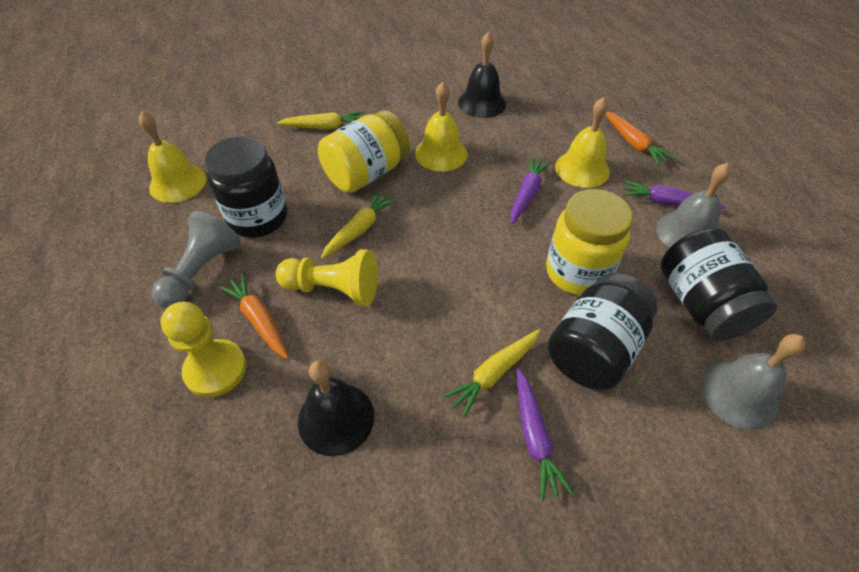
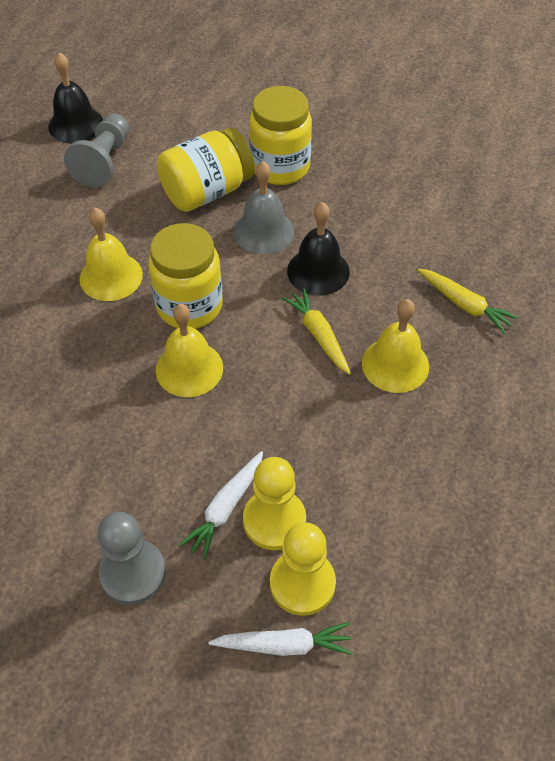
black jar: 3 -> 0
grey bell: 2 -> 1
grey pawn: 1 -> 2
orange carrot: 2 -> 0
purple carrot: 3 -> 0
white carrot: 0 -> 2
yellow carrot: 3 -> 2
yellow jar: 2 -> 3

